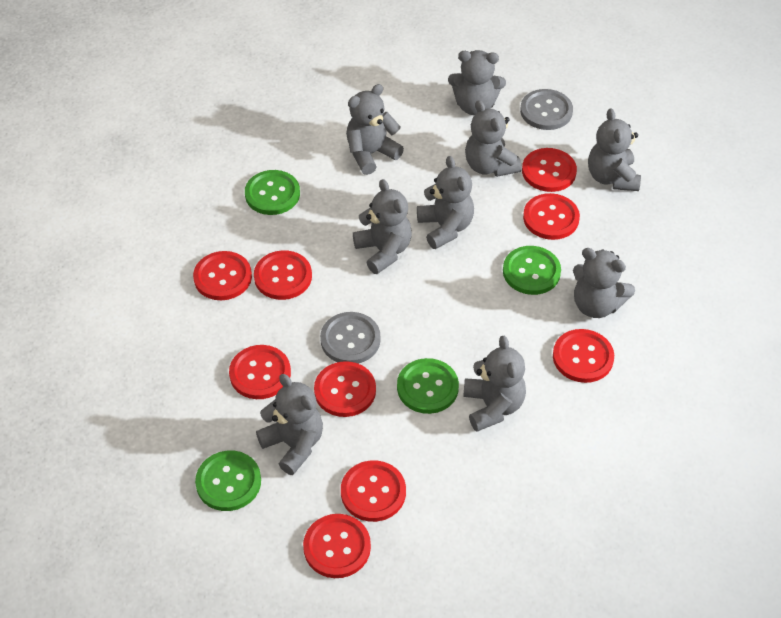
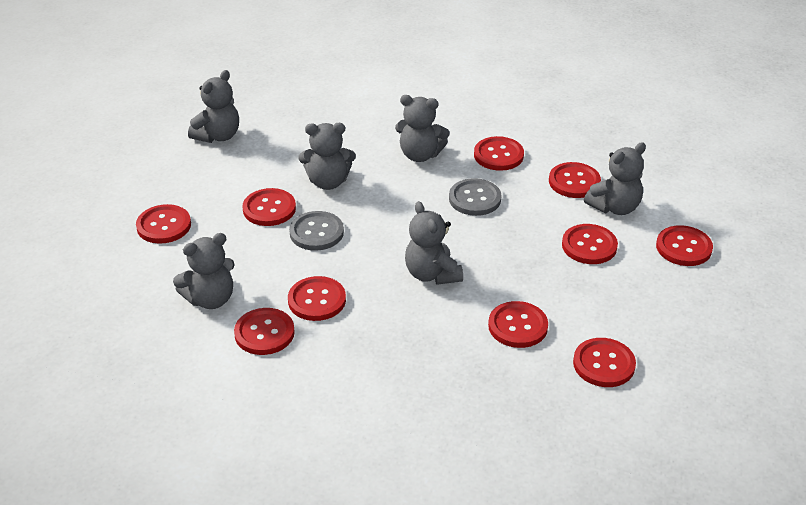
green button: 4 -> 0
grey teddy bear: 9 -> 6
red button: 9 -> 10

